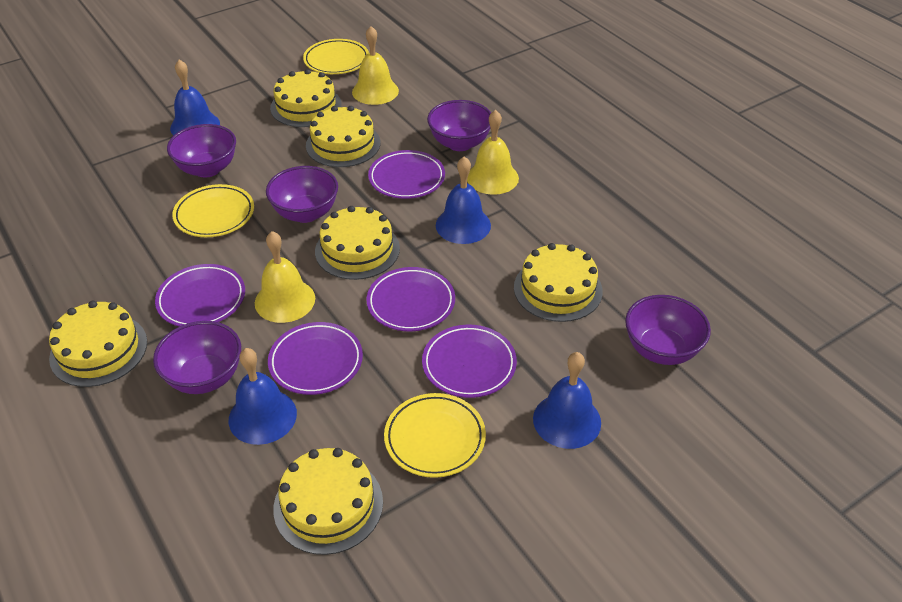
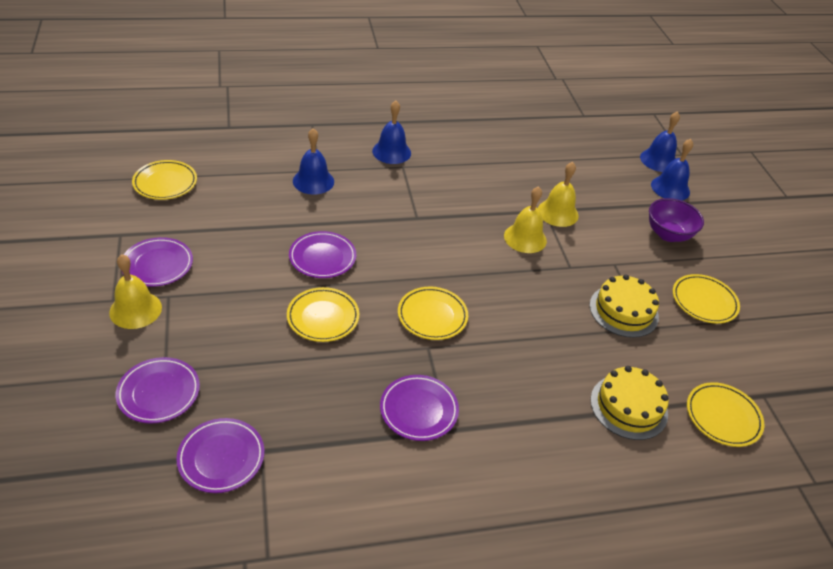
purple bowl: 5 -> 1
yellow cake: 6 -> 2
yellow plate: 3 -> 5

